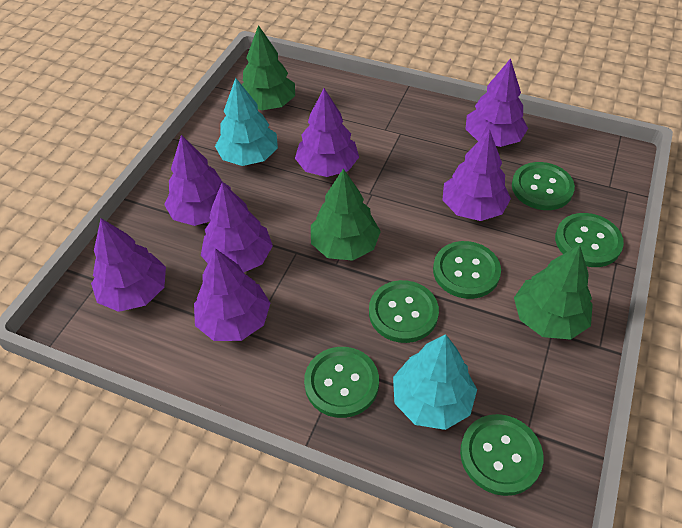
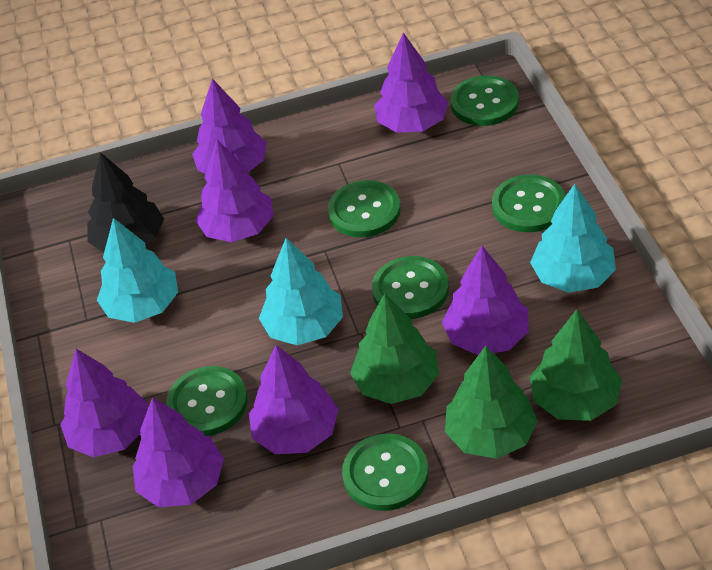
black tree: 0 -> 1
turquoise tree: 2 -> 3

